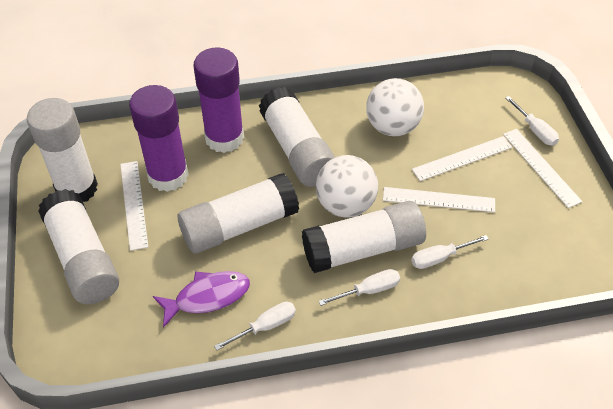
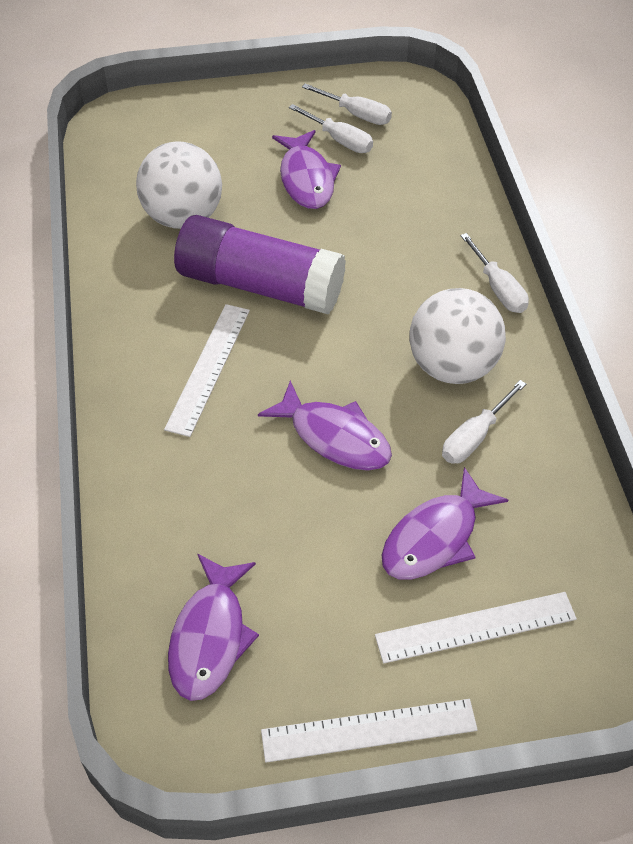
purple fish: 1 -> 4
purple glue stick: 2 -> 1
white glue stick: 5 -> 0
white ruler: 4 -> 3

